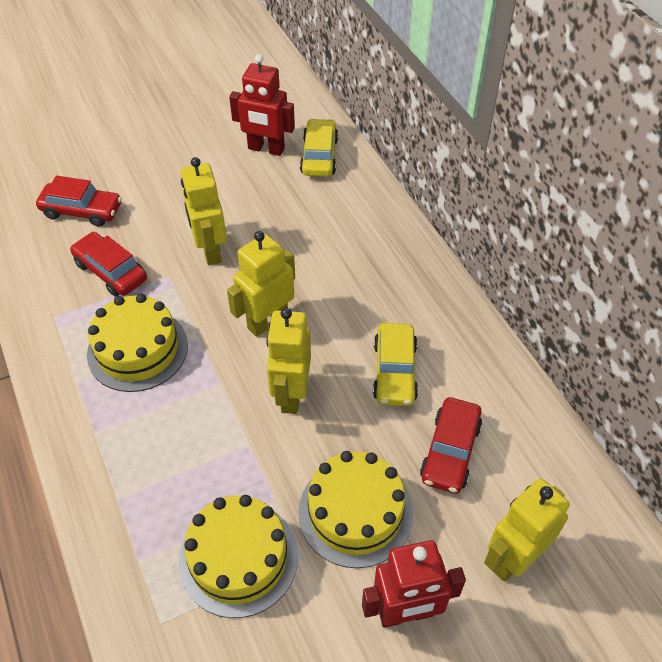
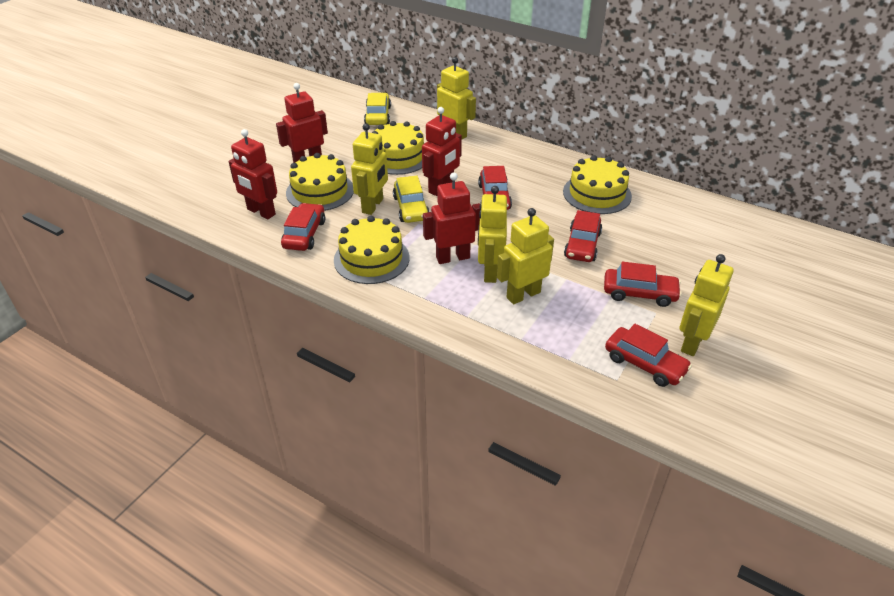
red car: 3 -> 5
red robot: 2 -> 4
yellow cake: 3 -> 4
yellow robot: 4 -> 5

